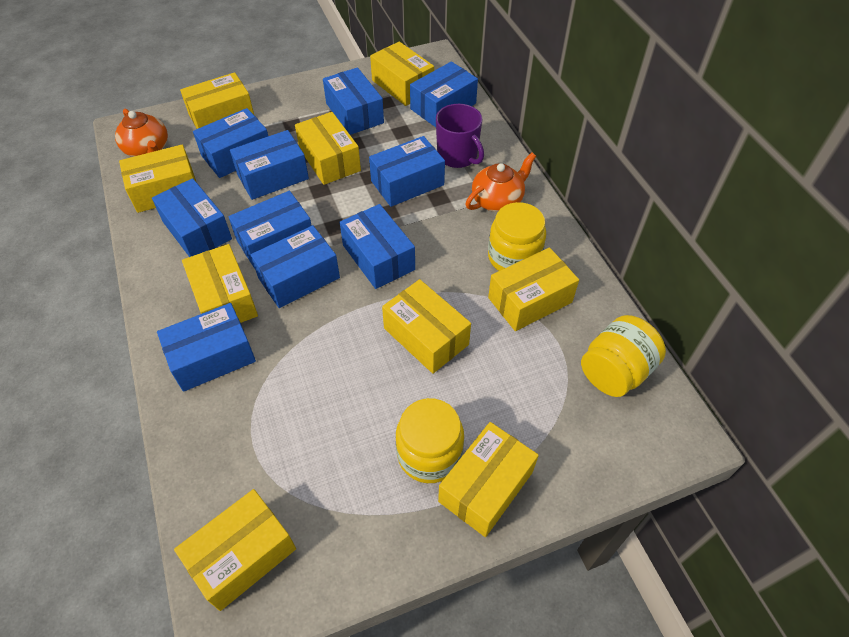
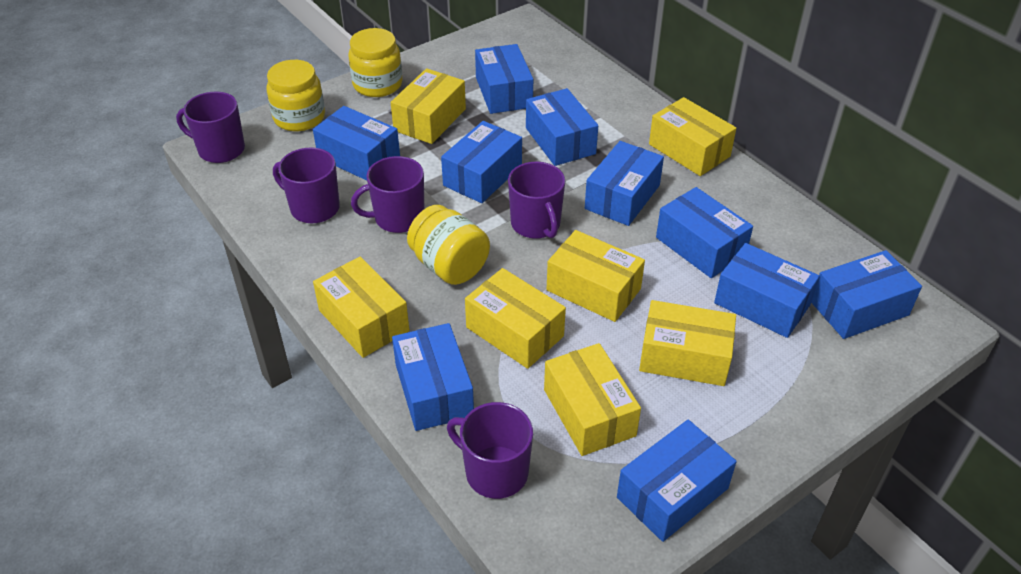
orange teapot: 2 -> 0
purple mug: 1 -> 5
yellow box: 9 -> 7

